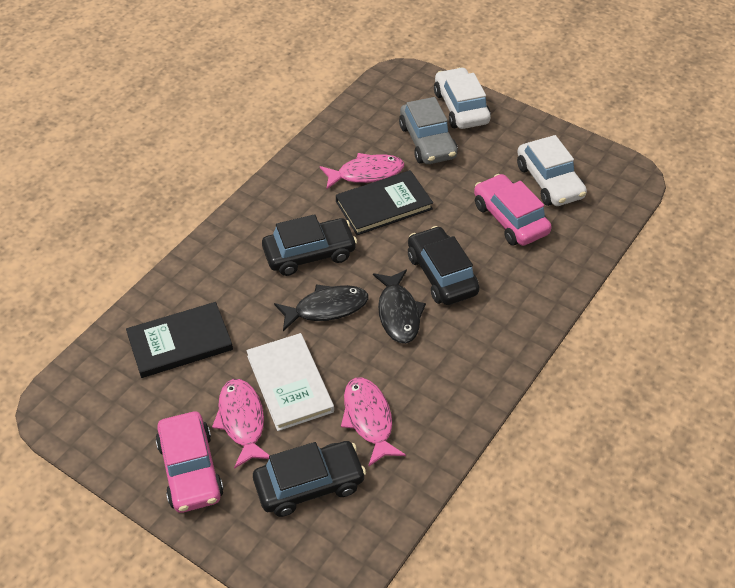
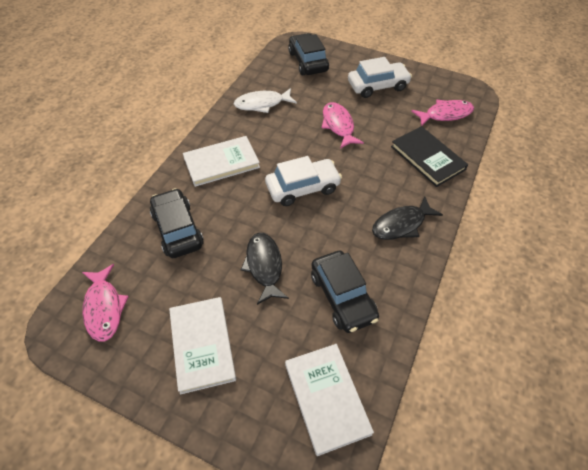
black book: 2 -> 1
grey car: 1 -> 0
pink car: 2 -> 0
white book: 1 -> 3
white fish: 0 -> 1

